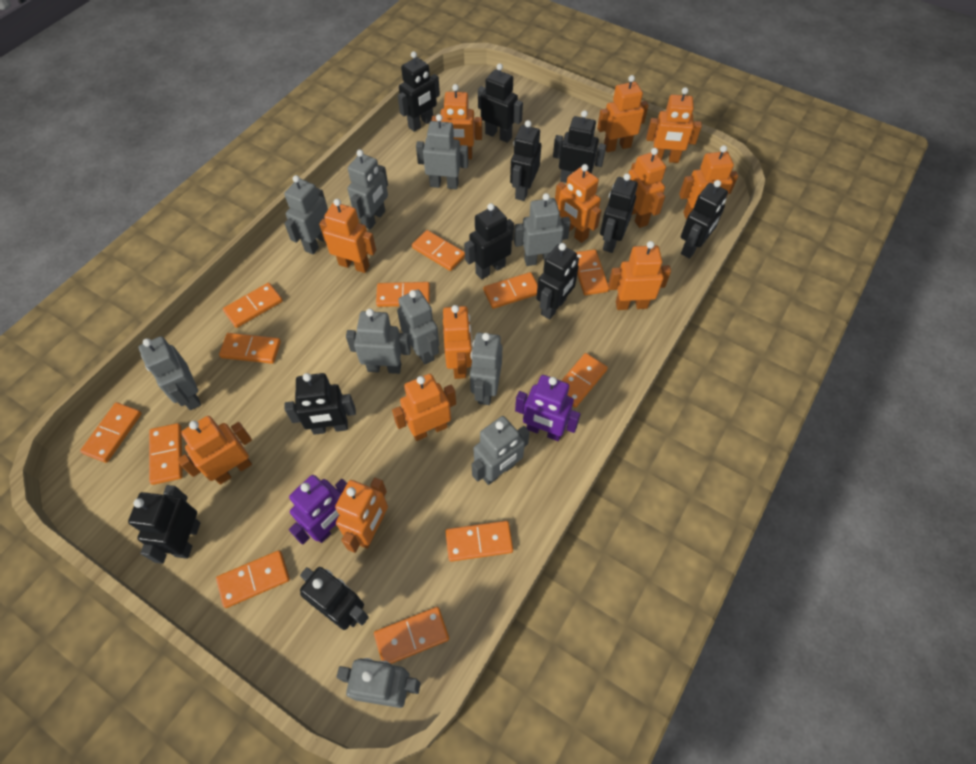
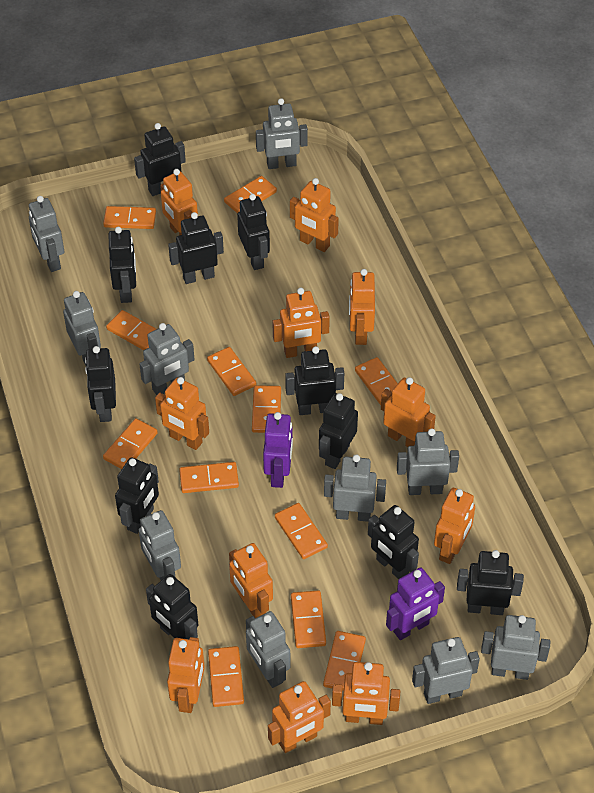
orange robot: 12 -> 11

